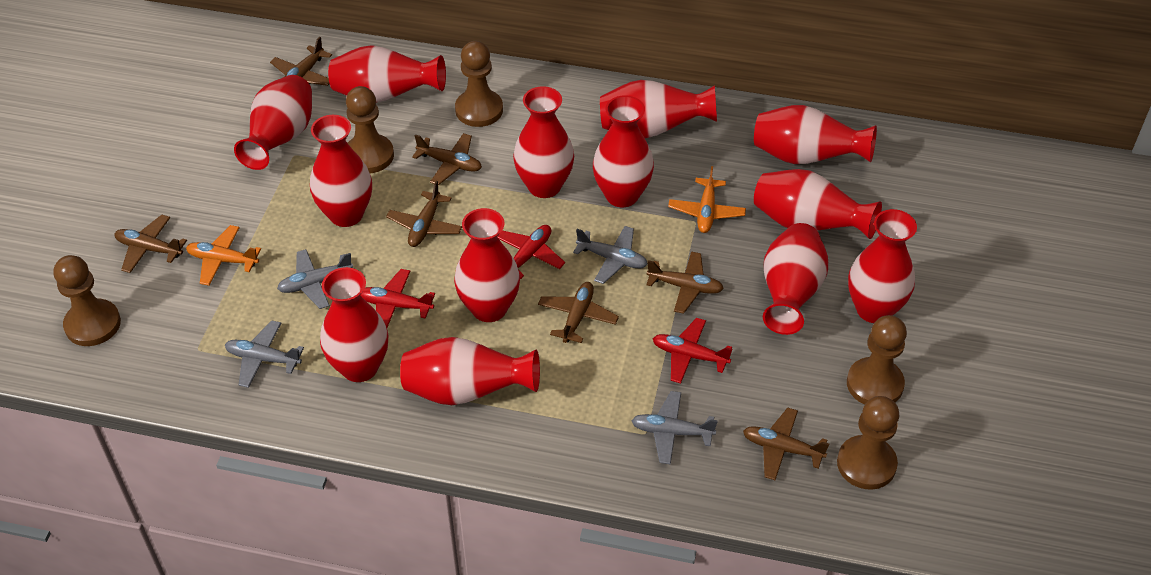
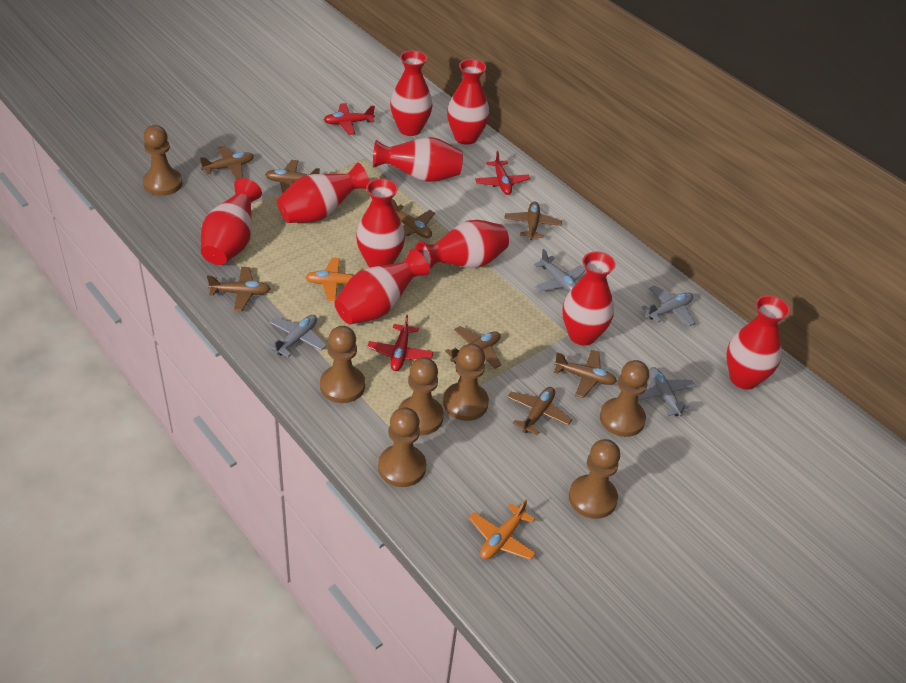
brown pawn: 5 -> 7
brown plane: 7 -> 8
red vase: 13 -> 10

